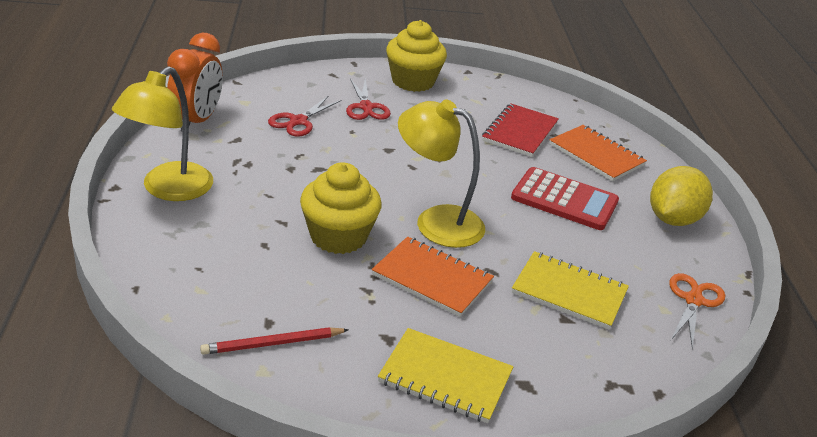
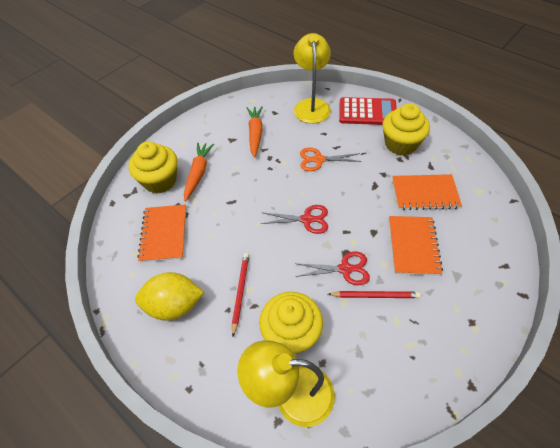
orange carrot: 0 -> 2
orange clock: 1 -> 0
orange notebook: 2 -> 3
red notebook: 1 -> 0
red pencil: 1 -> 2
yellow cupcake: 2 -> 3
yellow notebook: 2 -> 0

